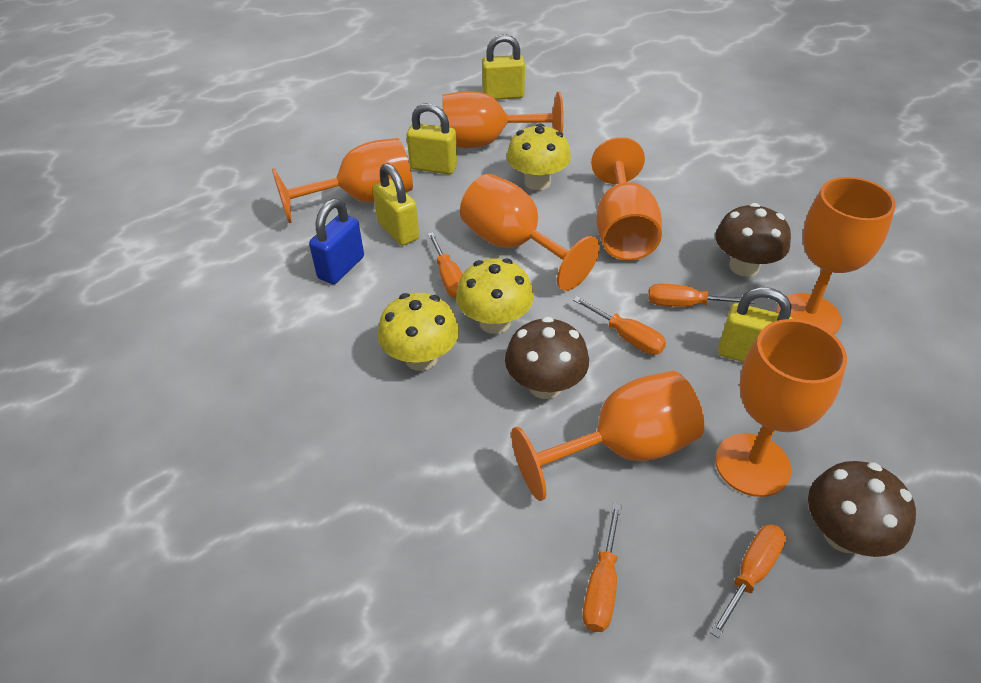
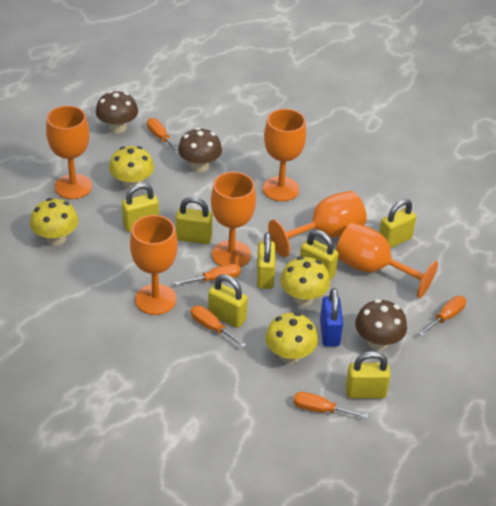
orange goblet: 7 -> 6
yellow mushroom: 3 -> 4
yellow padlock: 4 -> 7

